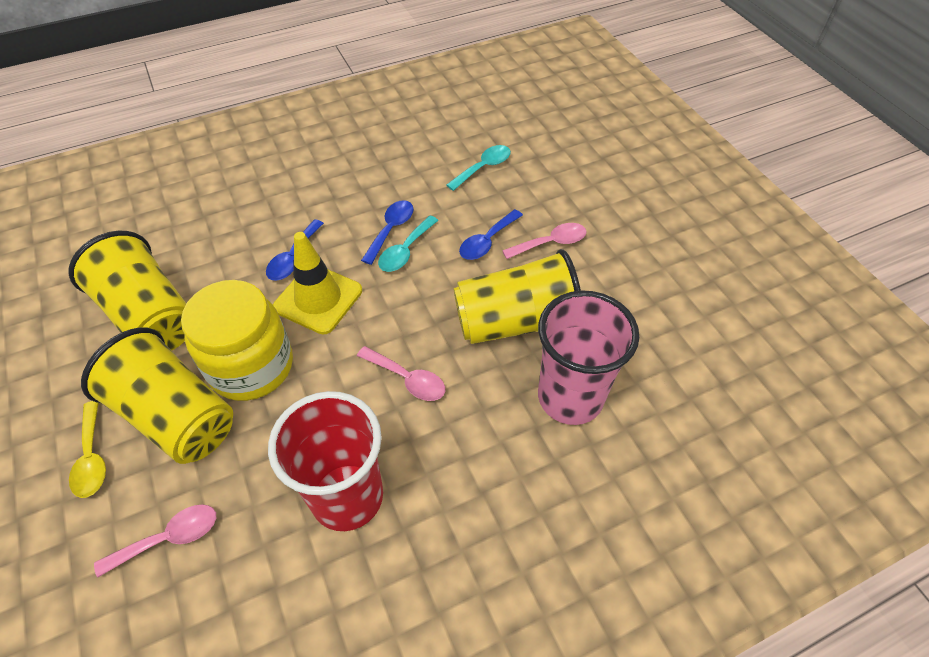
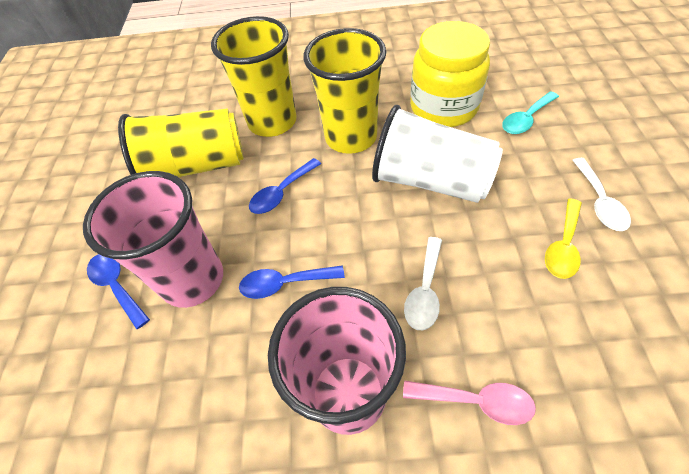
pink cup: 1 -> 2
pink spoon: 3 -> 1
red cup: 1 -> 0
turquoise spoon: 2 -> 1
white cup: 0 -> 1
white spoon: 0 -> 2
yellow traffic cone: 1 -> 0

